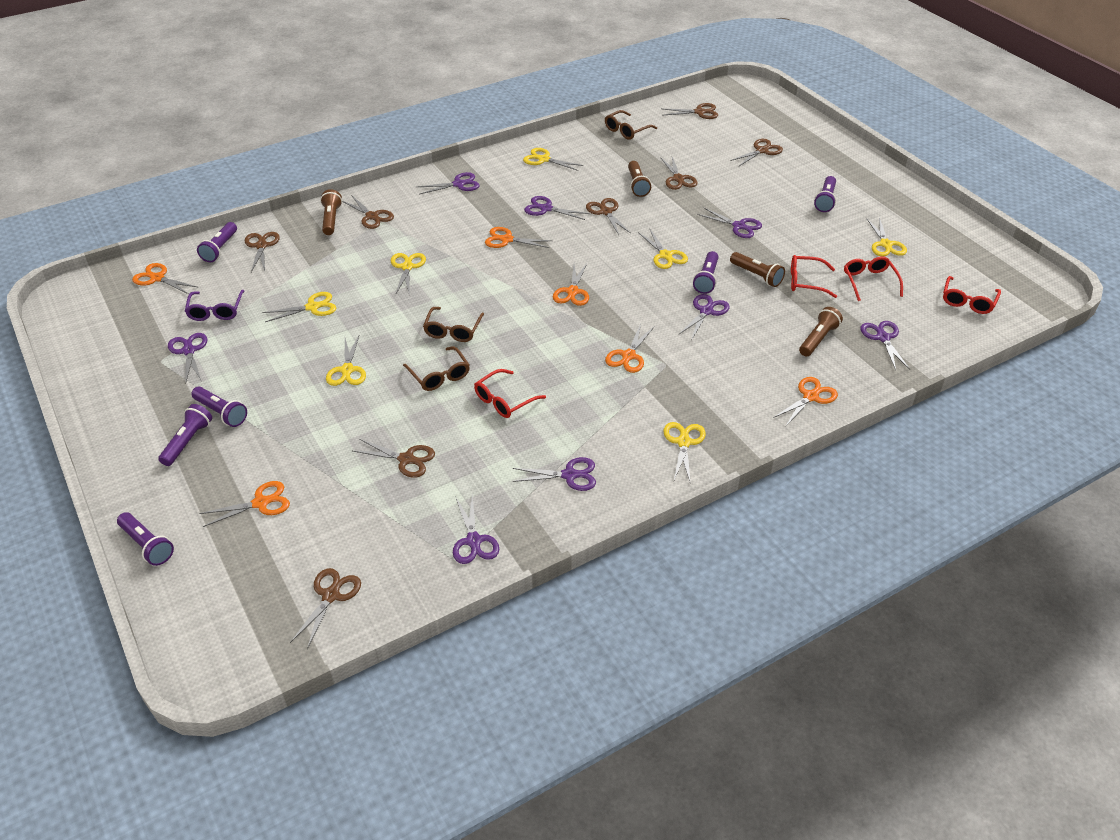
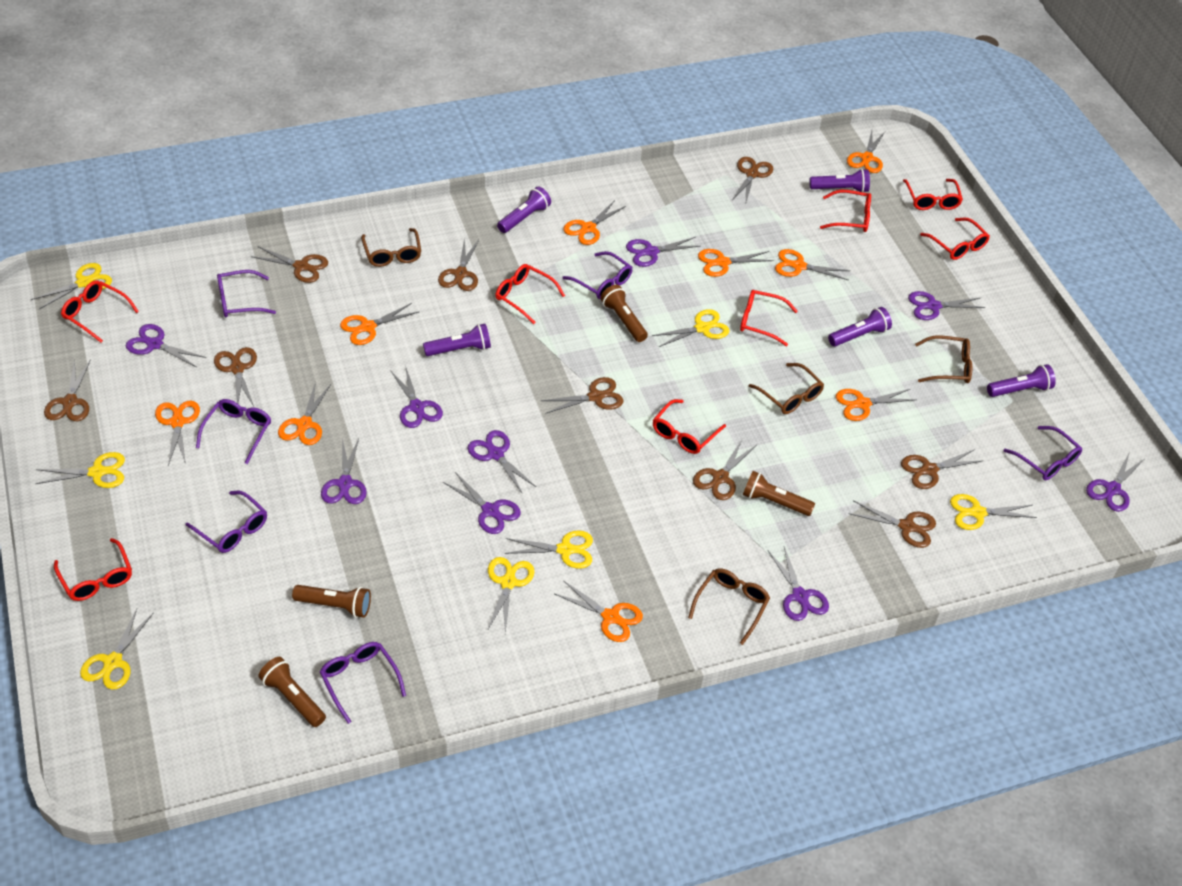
brown glasses: 3 -> 4
brown scissors: 8 -> 9
orange scissors: 6 -> 9
purple flashlight: 6 -> 5
purple glasses: 1 -> 6
purple scissors: 8 -> 9
red glasses: 4 -> 8

